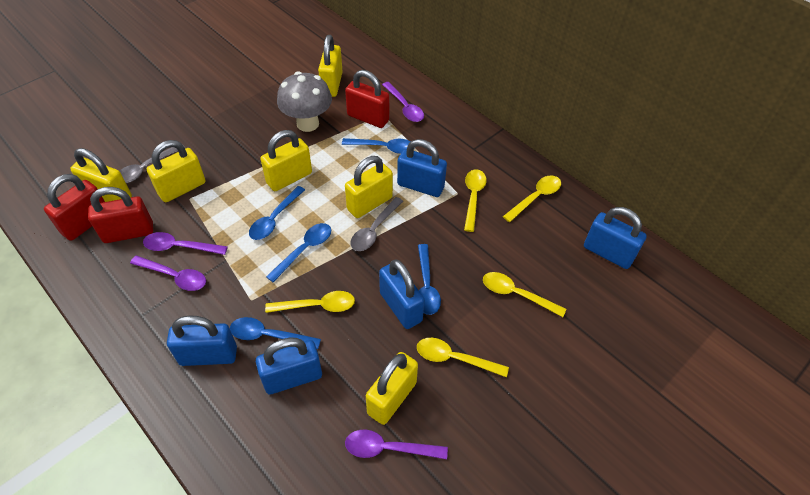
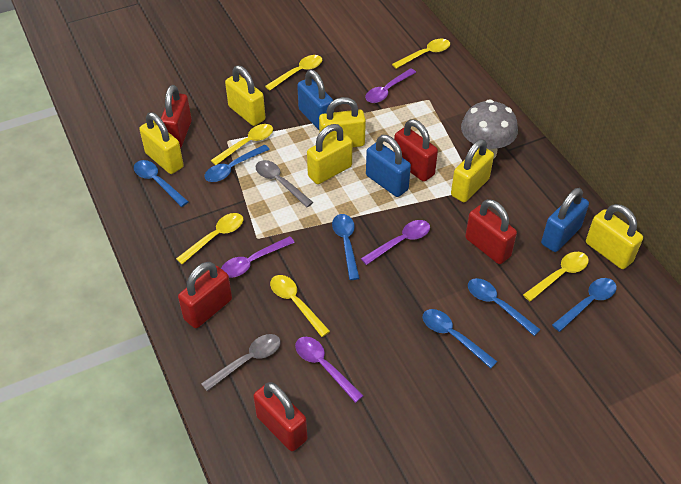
blue padlock: 5 -> 3
blue spoon: 5 -> 6
red padlock: 3 -> 5
yellow spoon: 5 -> 6

